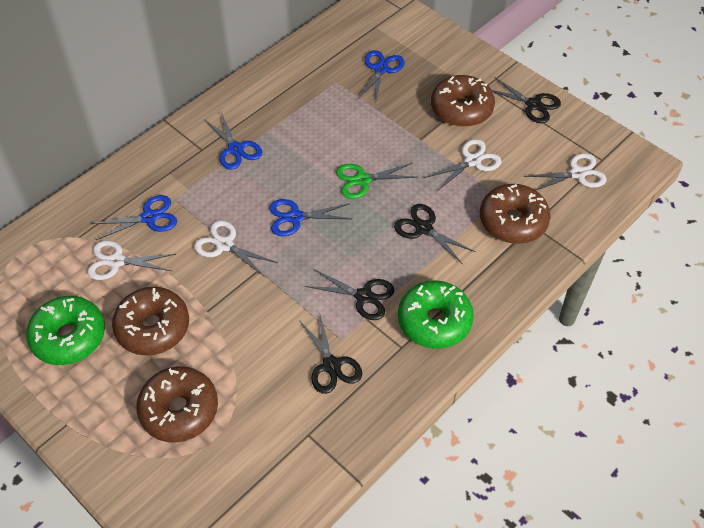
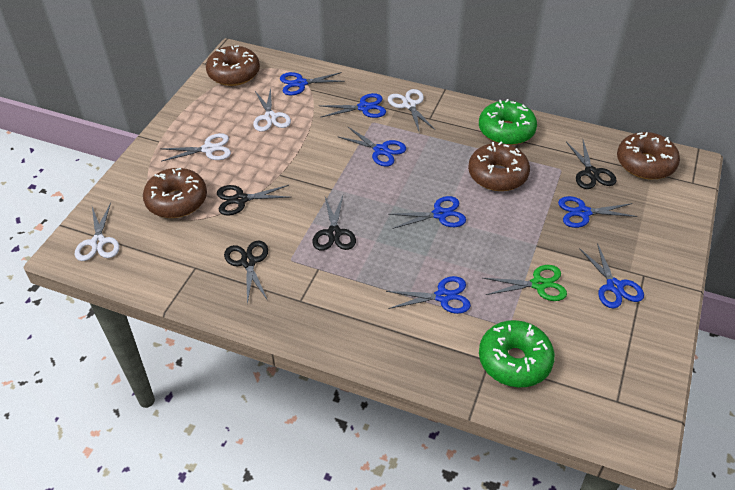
blue scissors: 4 -> 7

